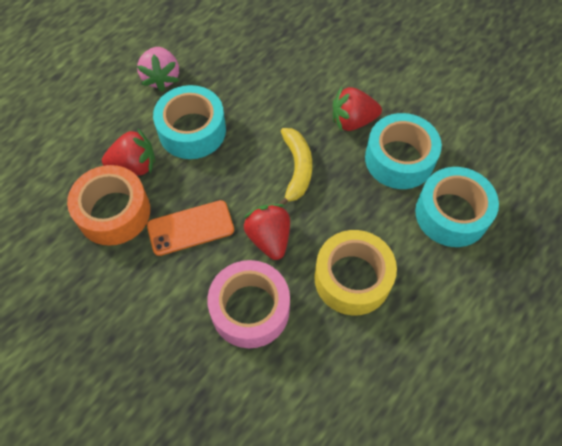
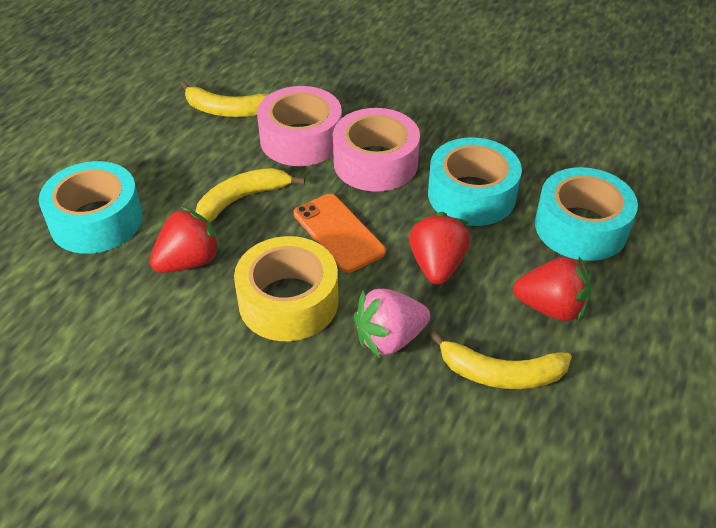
orange tape: 1 -> 0
pink tape: 1 -> 2
yellow banana: 1 -> 3

